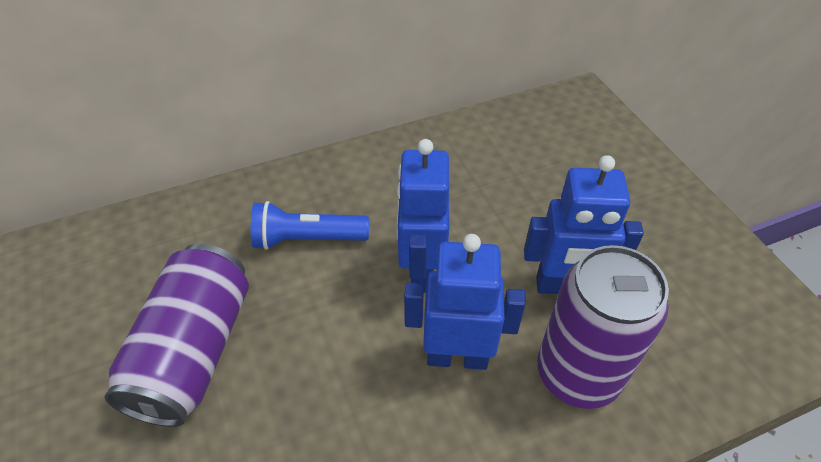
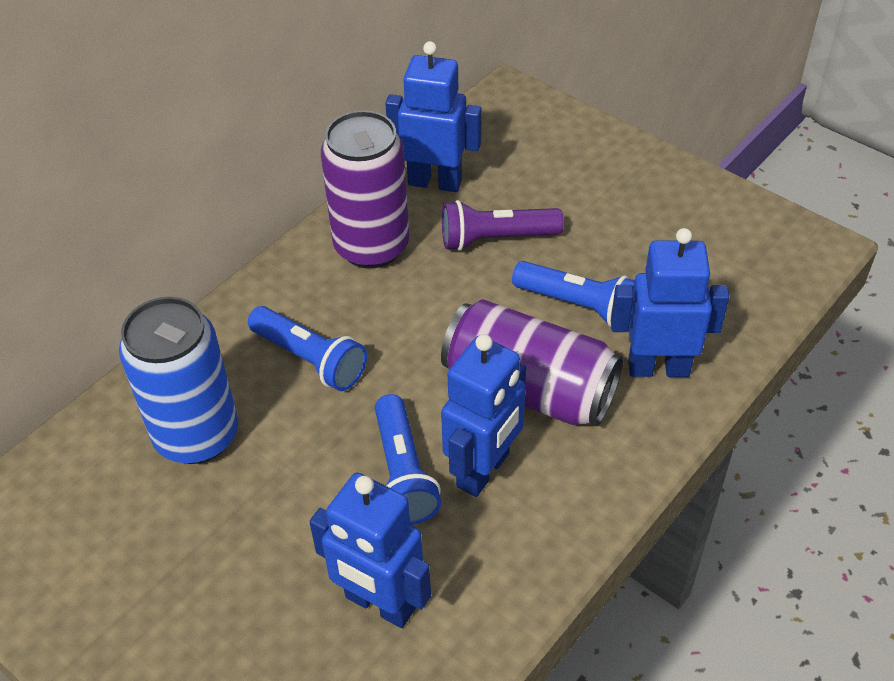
blue can: 0 -> 1
blue flashlight: 1 -> 3
blue robot: 3 -> 4
purple flashlight: 0 -> 1

